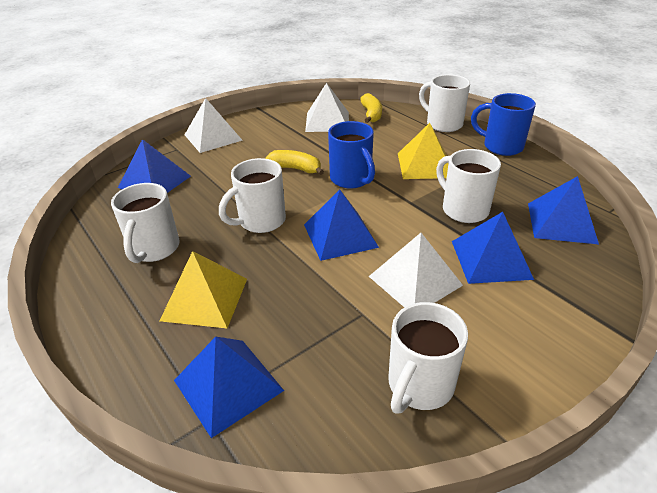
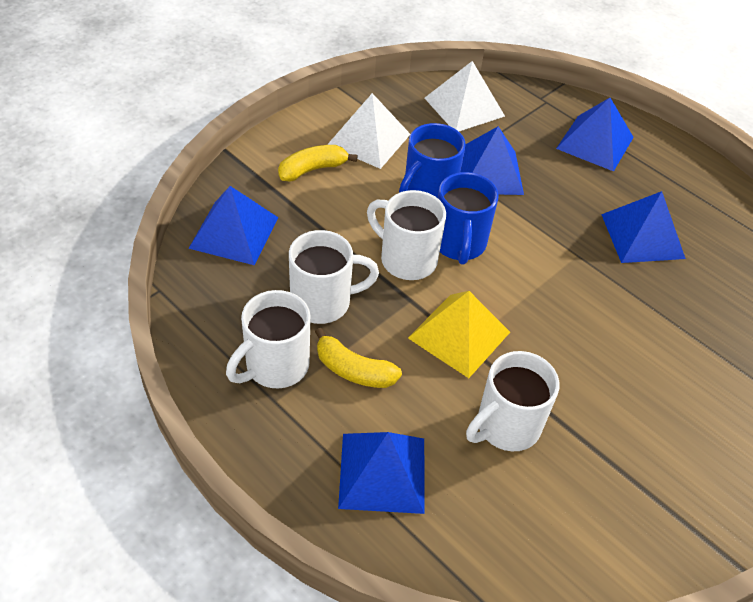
white mug: 5 -> 4
white pyramid: 3 -> 2
yellow pyramid: 2 -> 1

